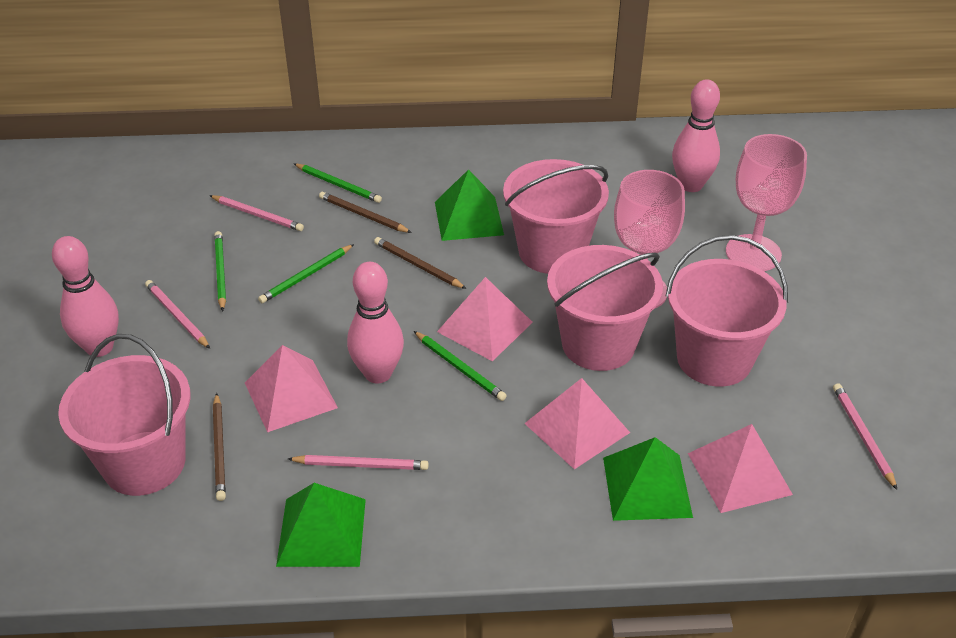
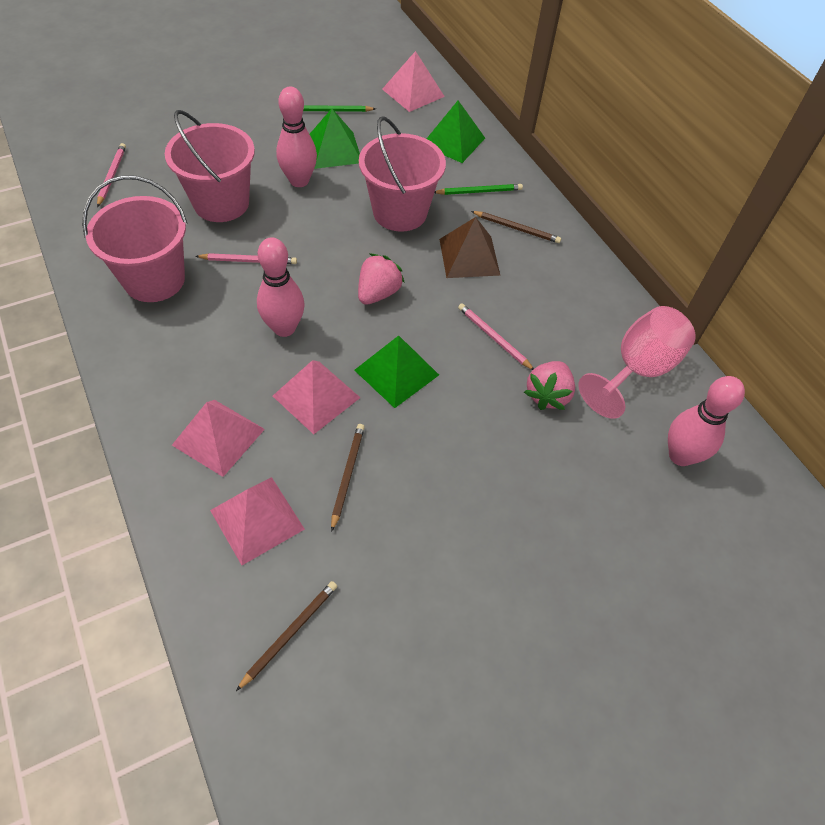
brown pyramid: 0 -> 1
green pencil: 4 -> 2
pink bucket: 4 -> 3
pink goblet: 2 -> 1
pink pencil: 4 -> 3
pink strawberry: 0 -> 2

